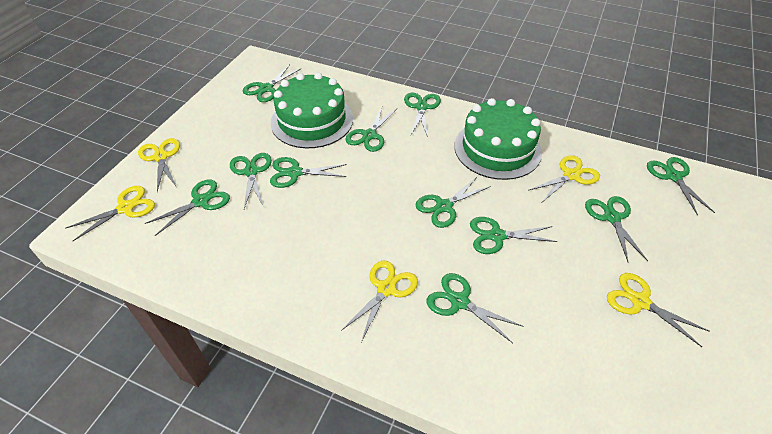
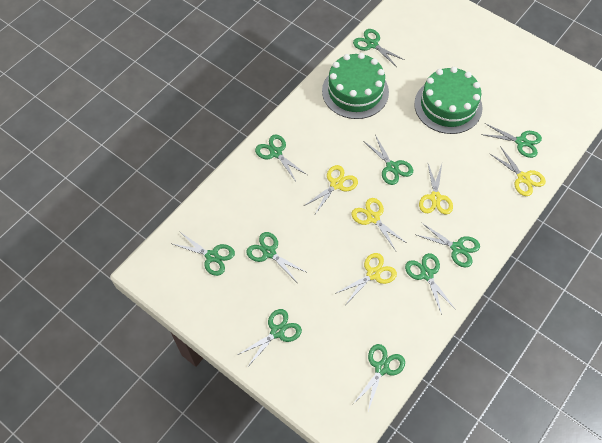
green scissors: 11 -> 10

